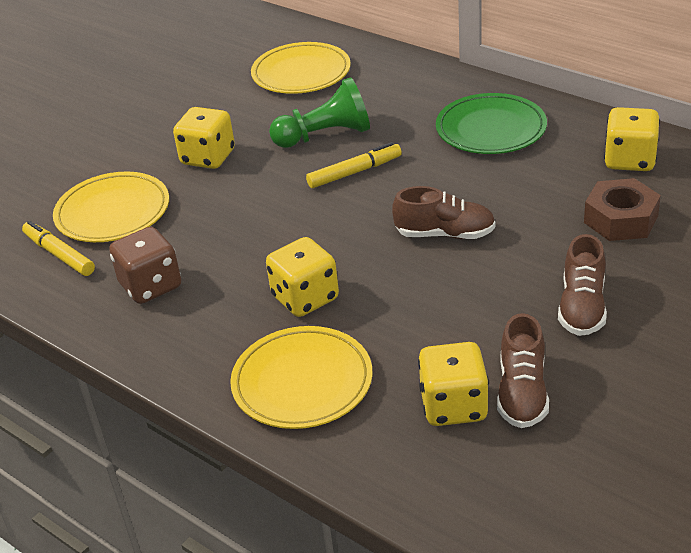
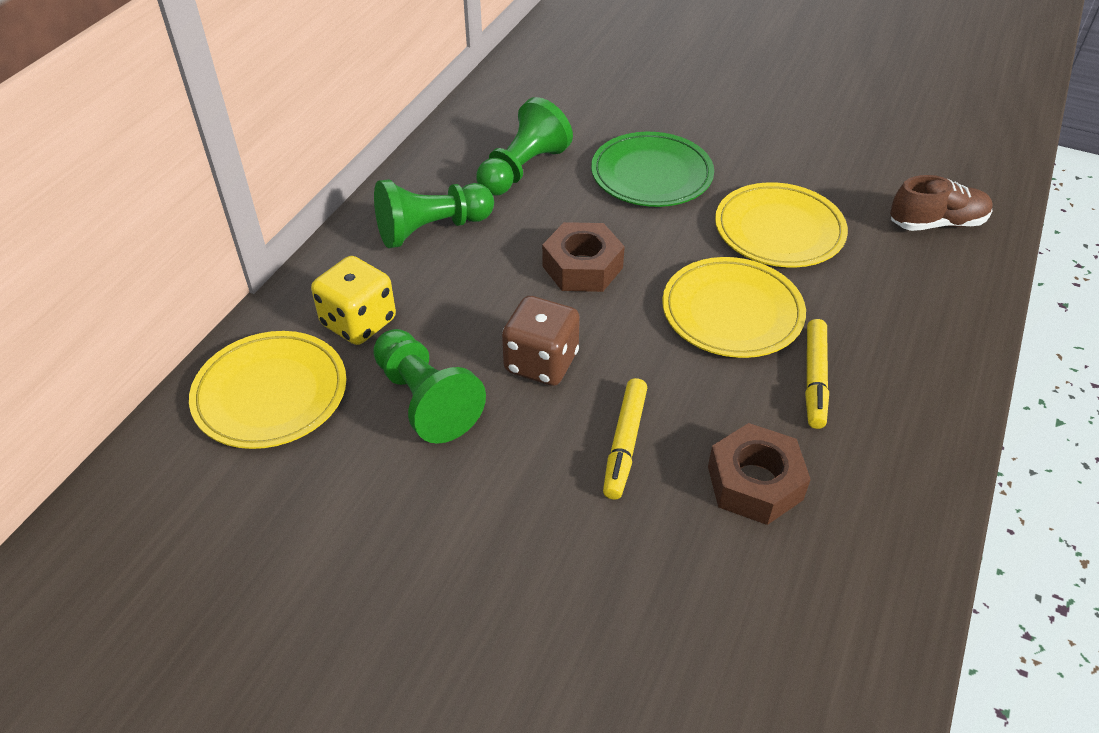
brown nut: 1 -> 2
brown shoe: 3 -> 1
green pawn: 1 -> 3
yellow dice: 4 -> 1

